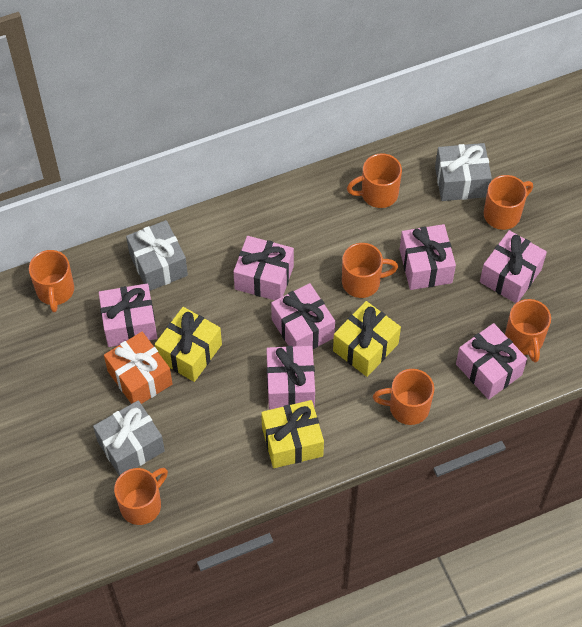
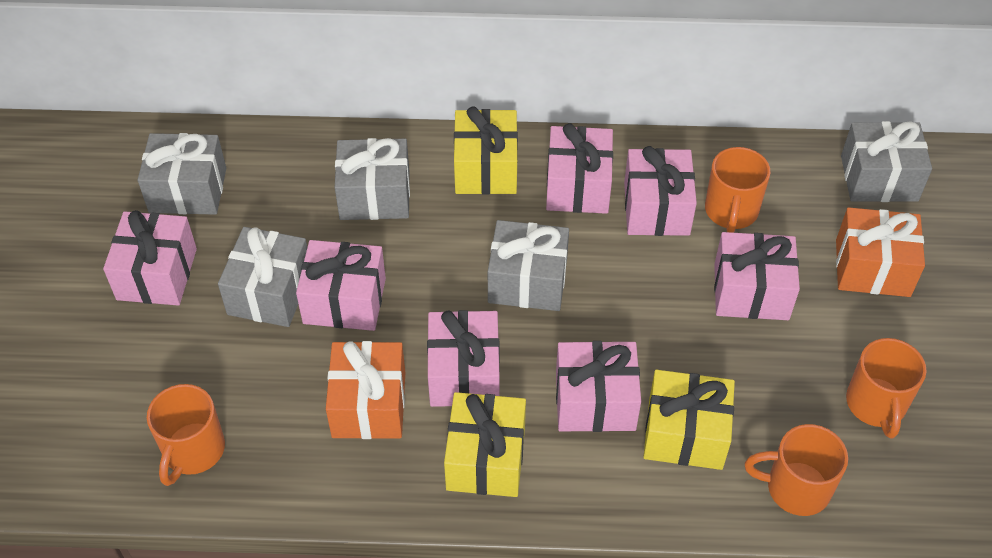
grey gift: 3 -> 5
orange gift: 1 -> 2
orange mug: 7 -> 4

